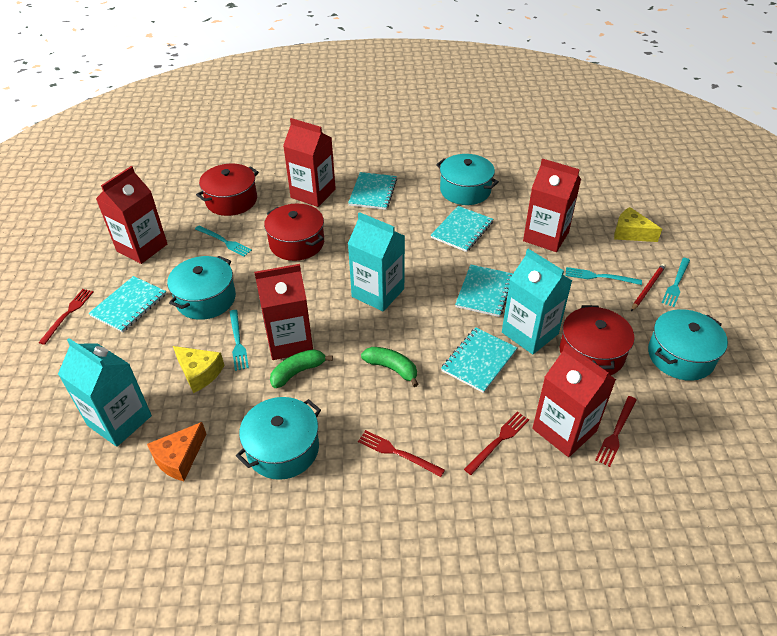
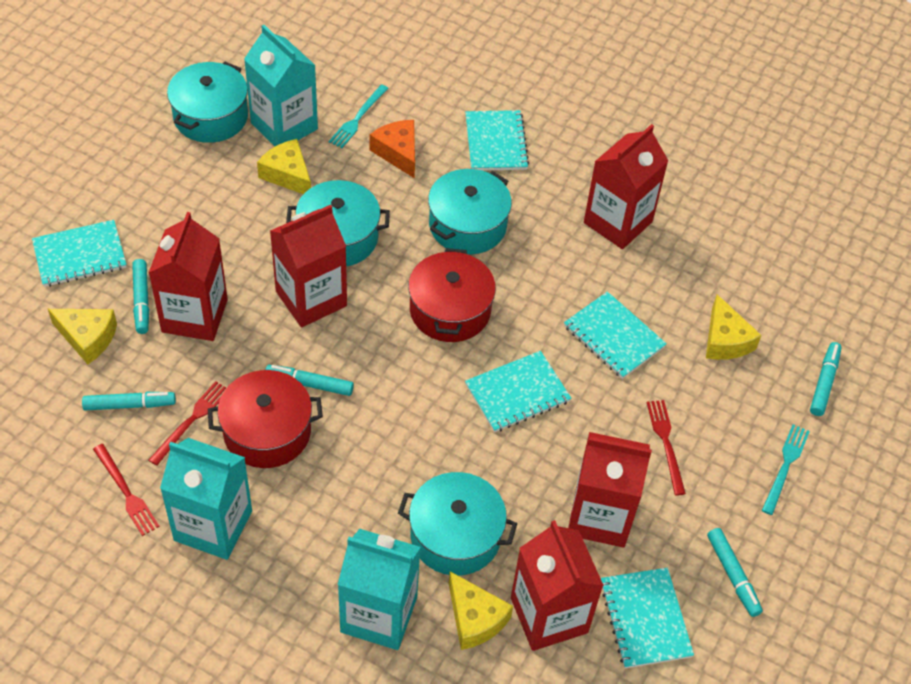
green banana: 2 -> 0
red fork: 4 -> 3
red pencil: 1 -> 0
red pot: 3 -> 2
turquoise fork: 4 -> 2
turquoise marker: 0 -> 5
yellow cheese: 2 -> 4

